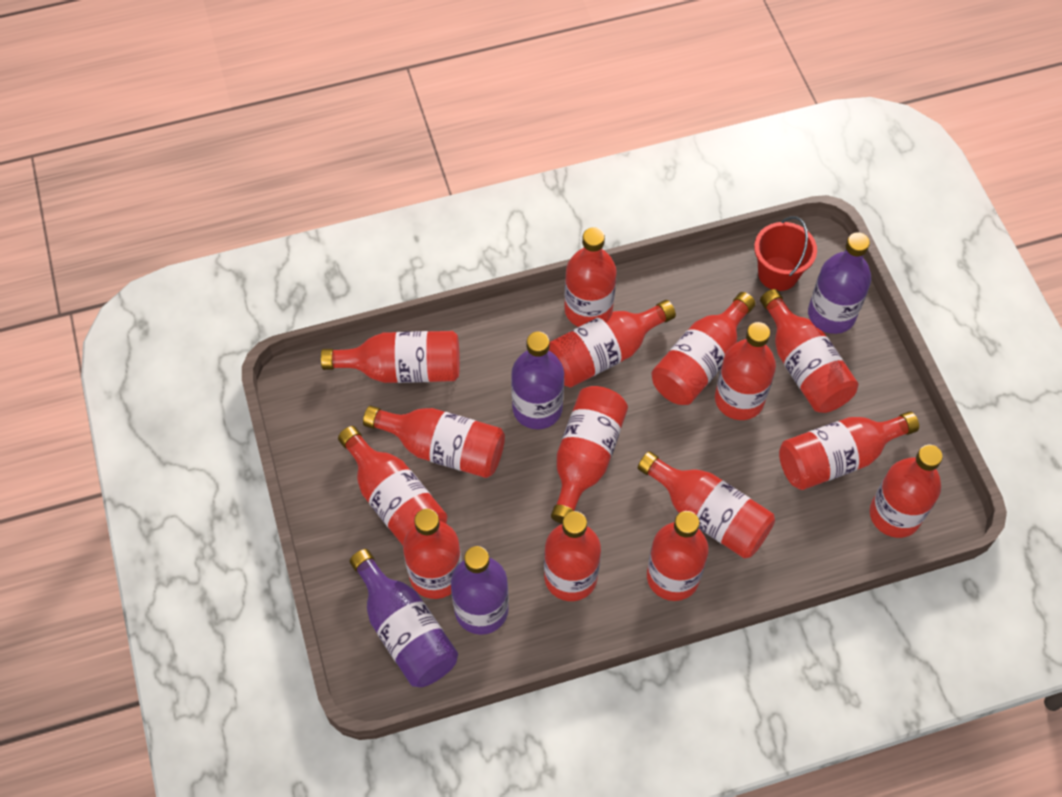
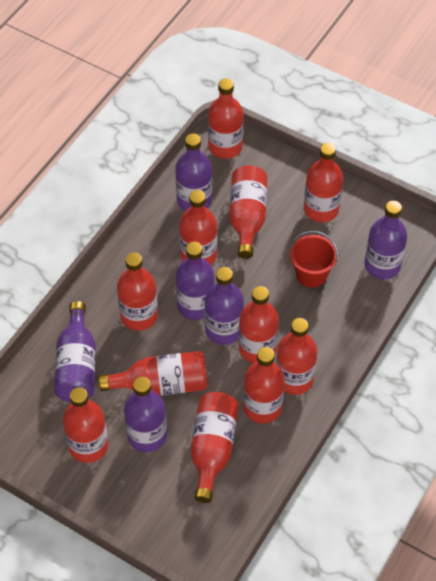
purple bottle: 4 -> 6
red bottle: 15 -> 11

